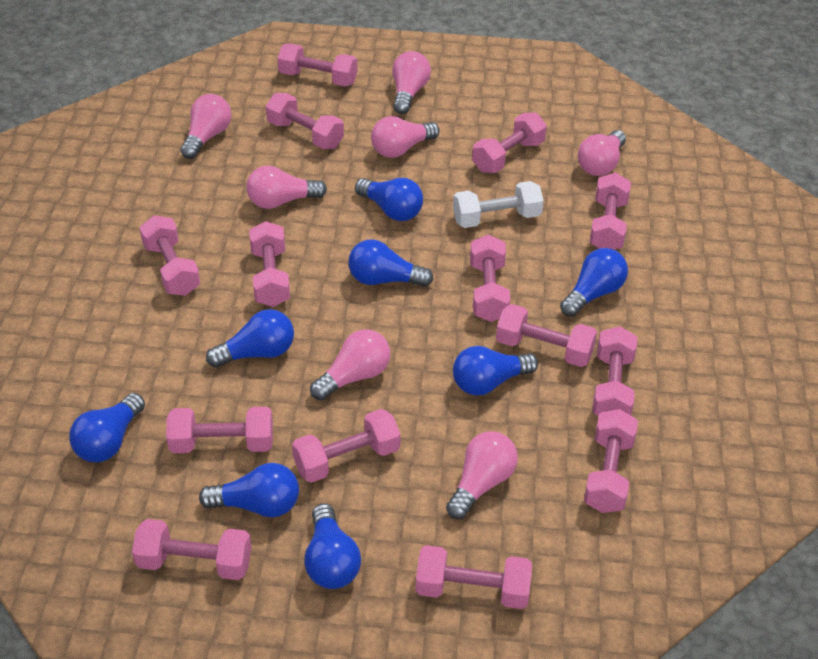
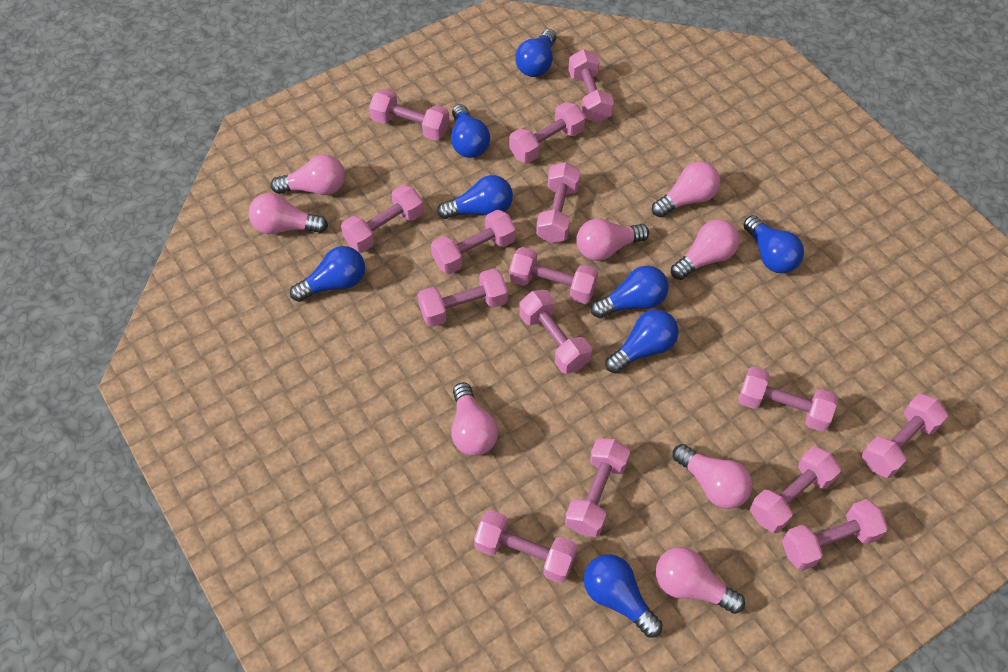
pink dumbbell: 14 -> 15
pink light bulb: 7 -> 8
white dumbbell: 1 -> 0

